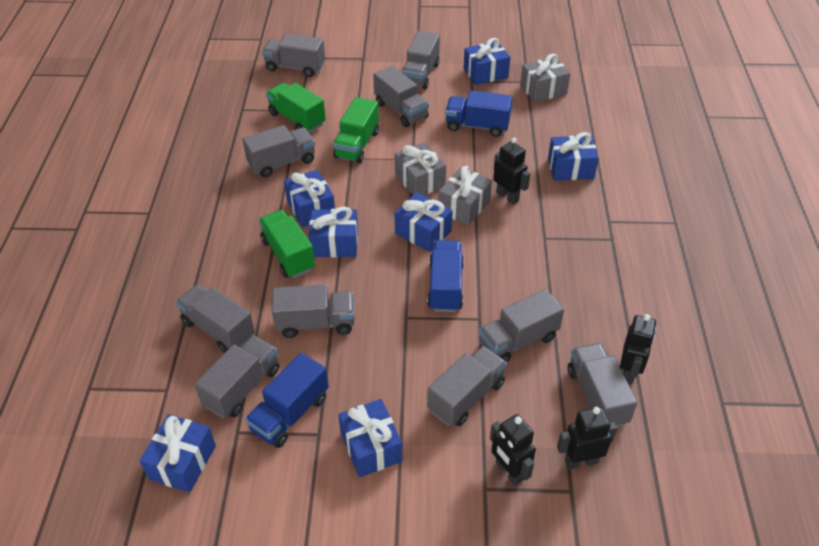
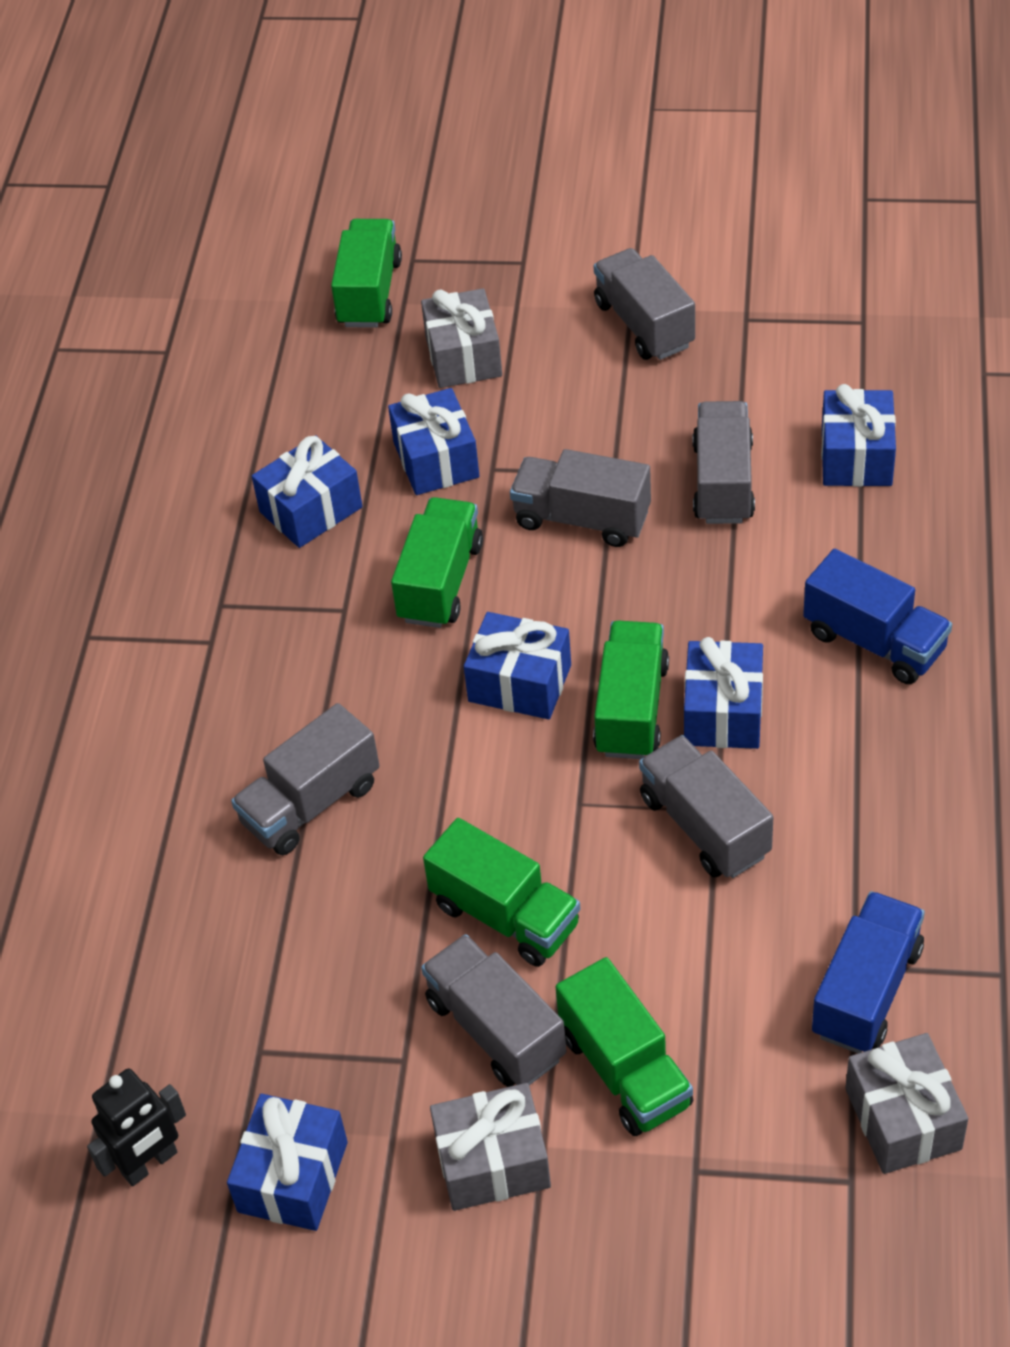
black robot: 4 -> 1
blue gift: 7 -> 6
blue truck: 3 -> 2
green truck: 3 -> 5
grey truck: 10 -> 6

